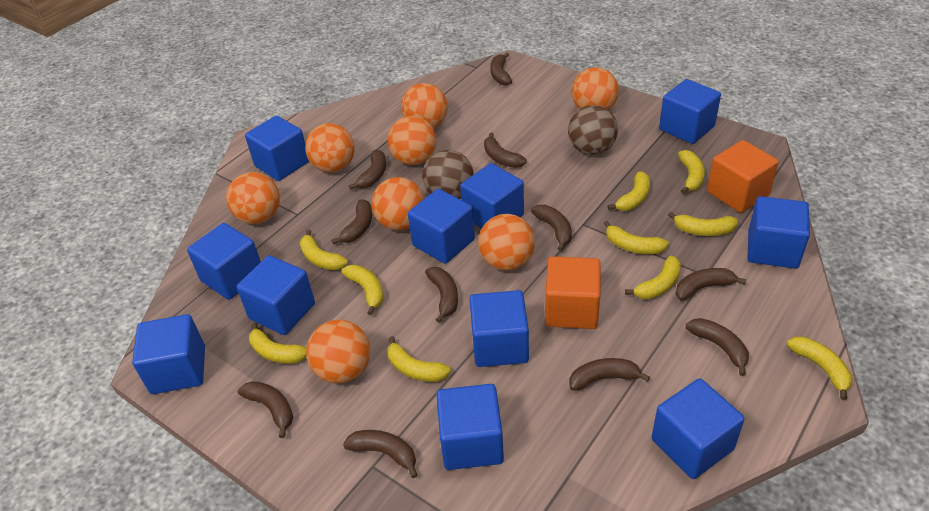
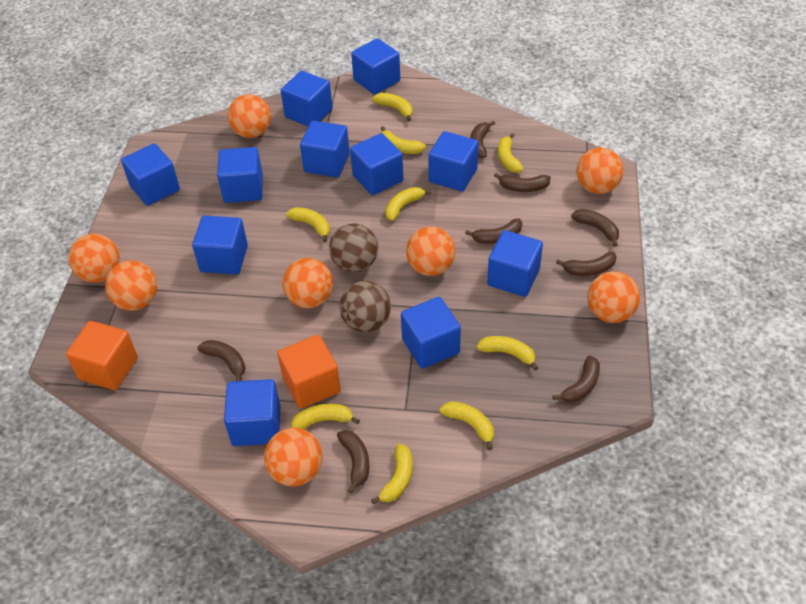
brown banana: 11 -> 8
yellow banana: 10 -> 9

